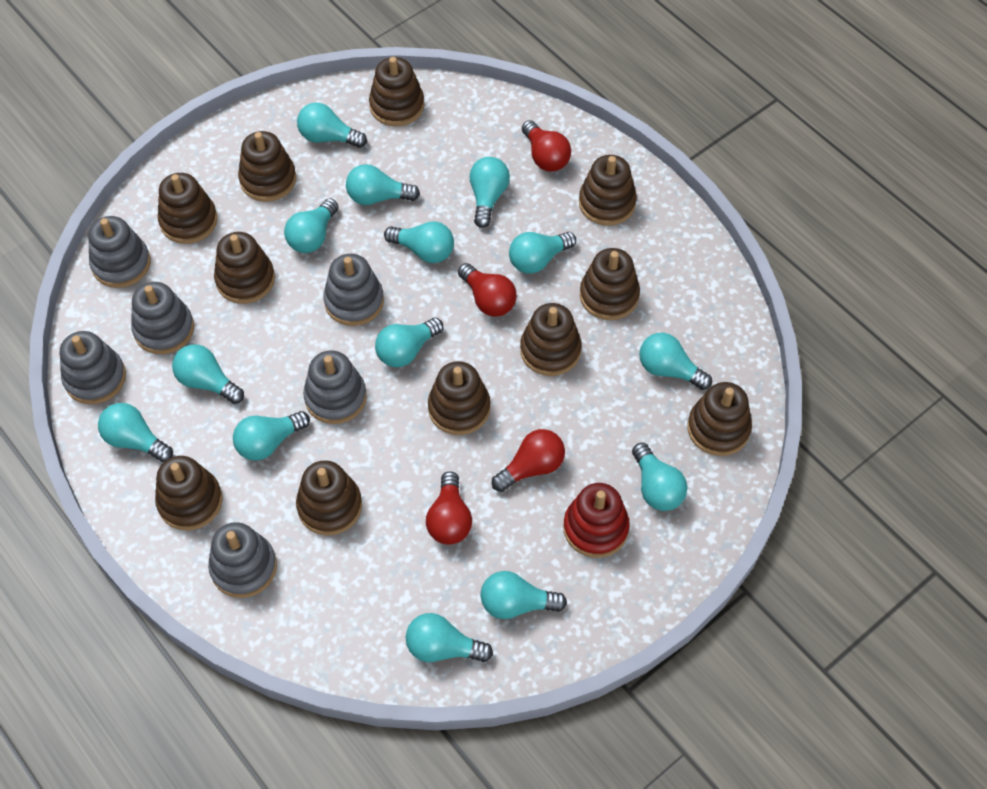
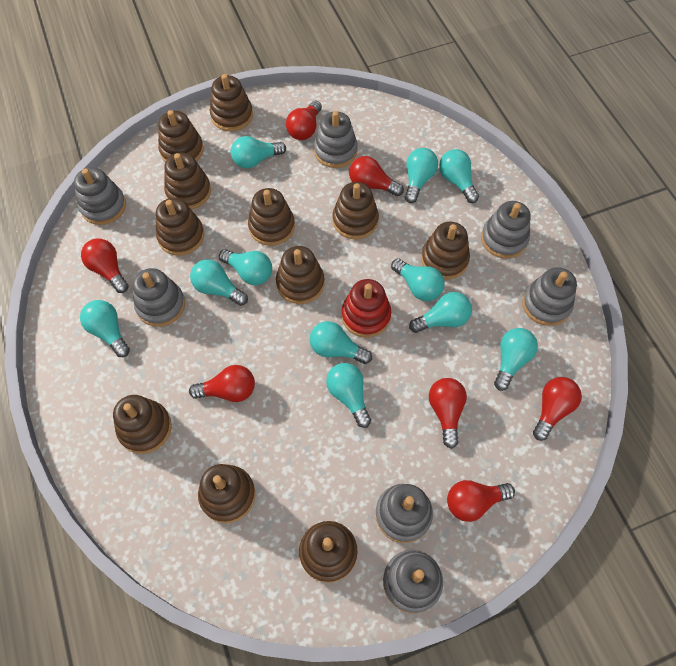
grey stacking toy: 6 -> 7
red light bulb: 4 -> 7
turquoise light bulb: 14 -> 11

